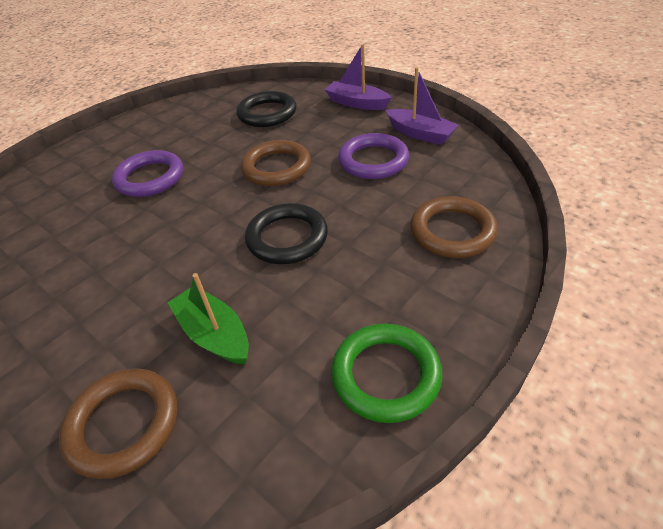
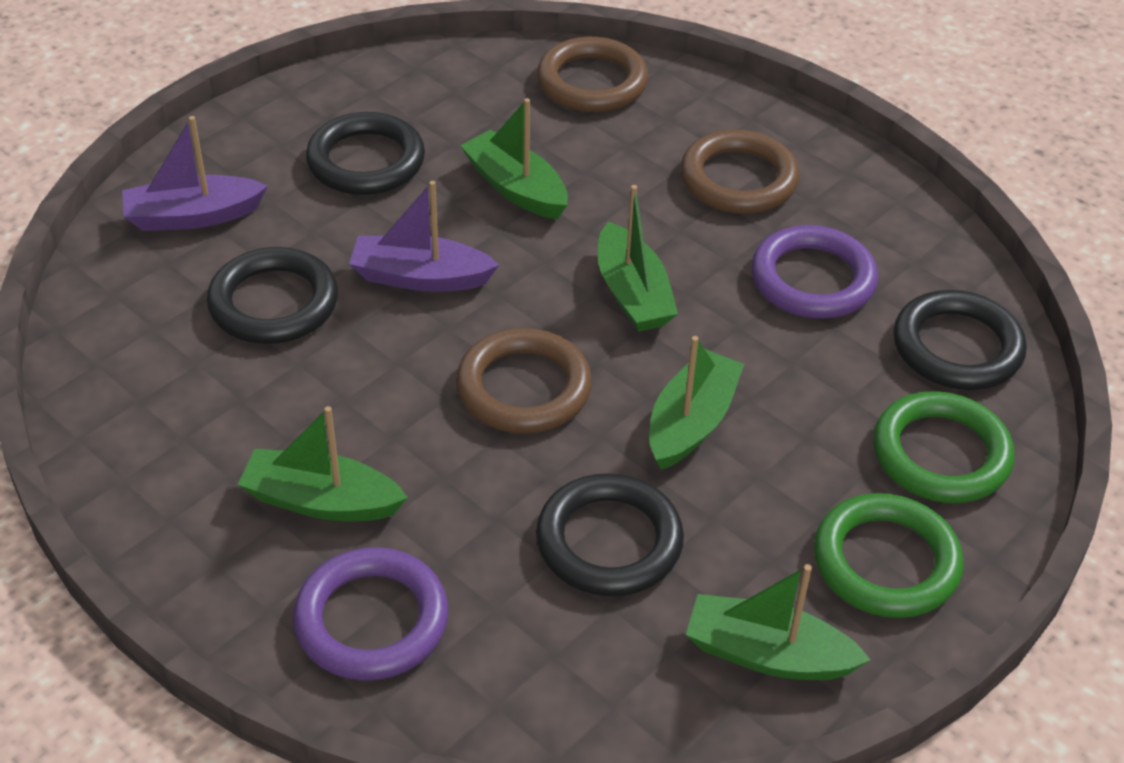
black ring: 2 -> 4
green boat: 1 -> 5
green ring: 1 -> 2

